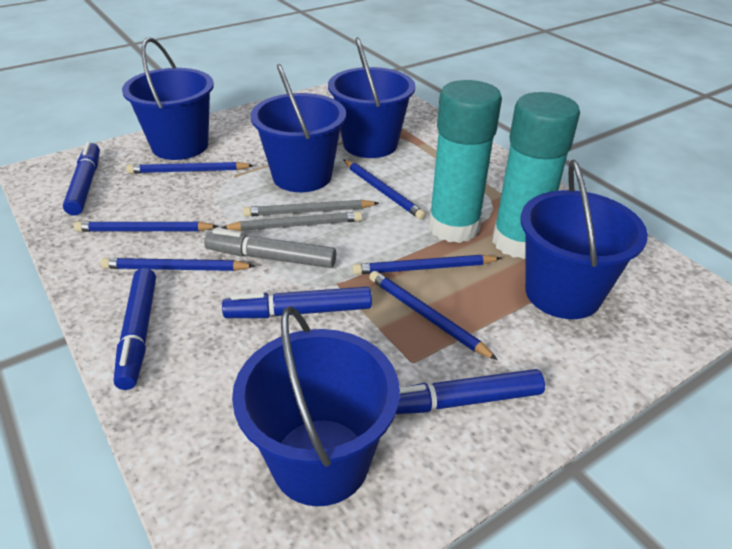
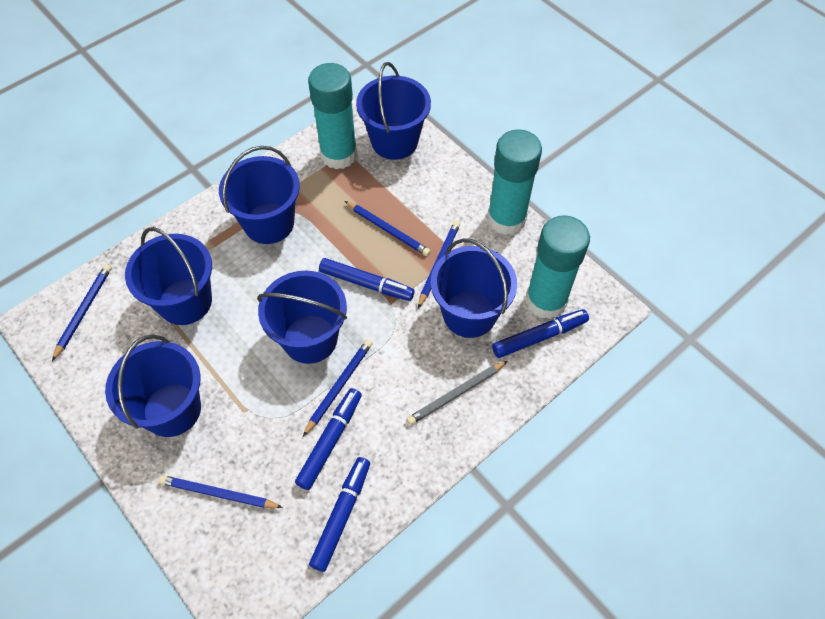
blue bucket: 5 -> 6
blue pencil: 6 -> 5
grey marker: 1 -> 0
grey pencil: 2 -> 1
turquoise glue stick: 2 -> 3

